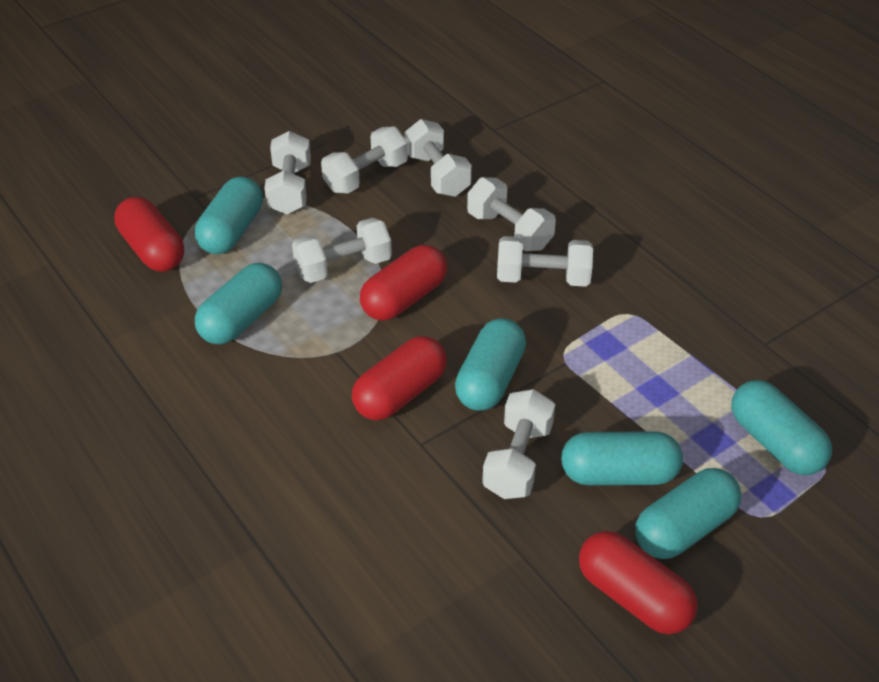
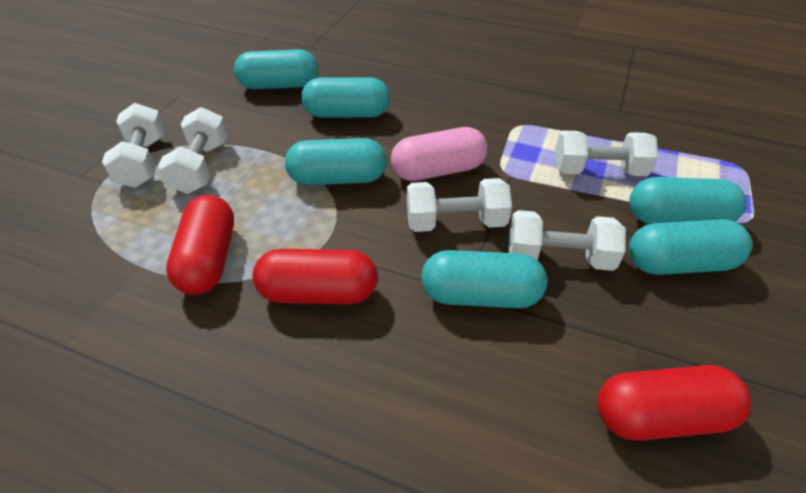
pink capsule: 0 -> 1
red capsule: 4 -> 3
white dumbbell: 7 -> 5

